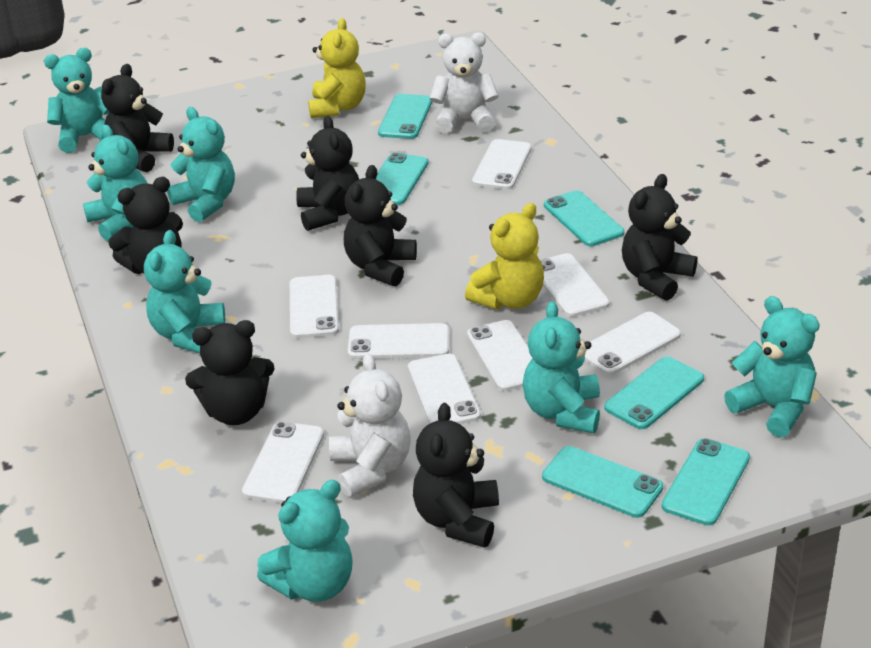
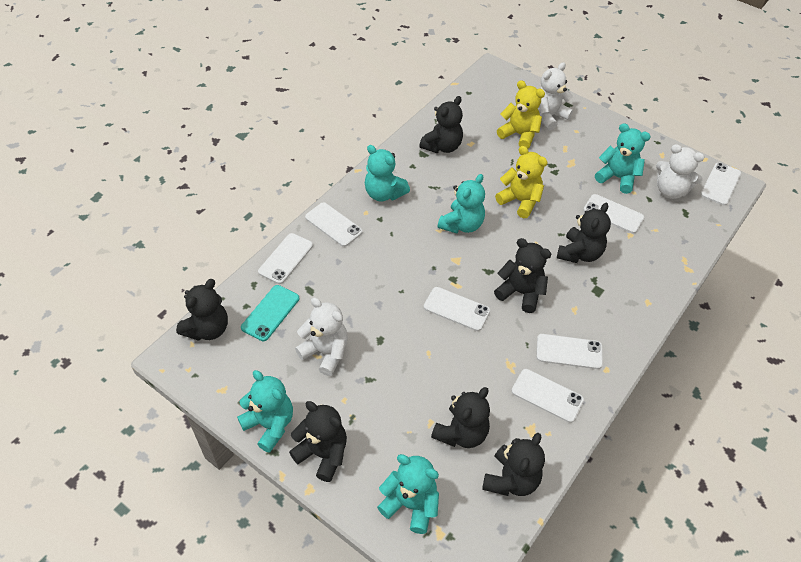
turquoise phone: 6 -> 1
turquoise teddy bear: 7 -> 5
white phone: 8 -> 7
white teddy bear: 2 -> 3

